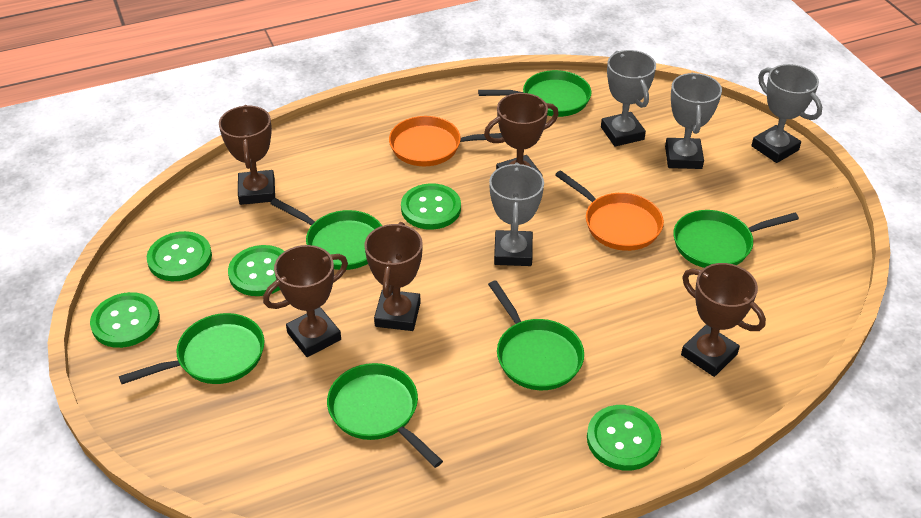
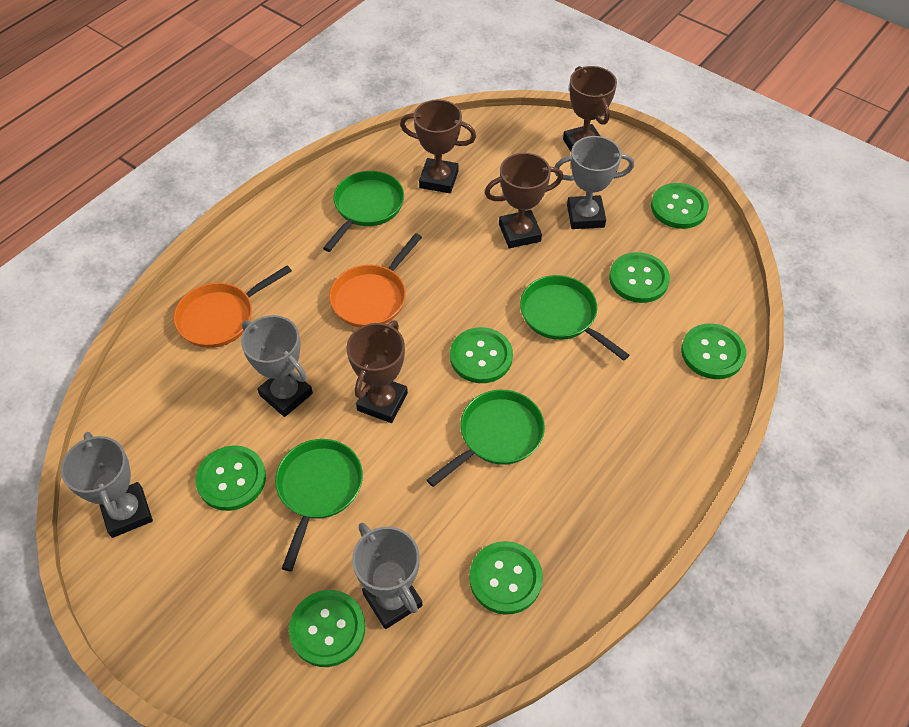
brown trophy: 5 -> 4
green button: 5 -> 7
green pan: 6 -> 4

